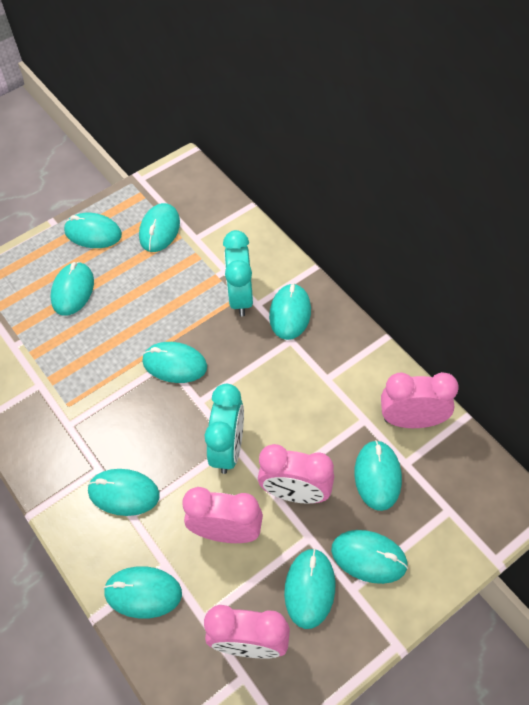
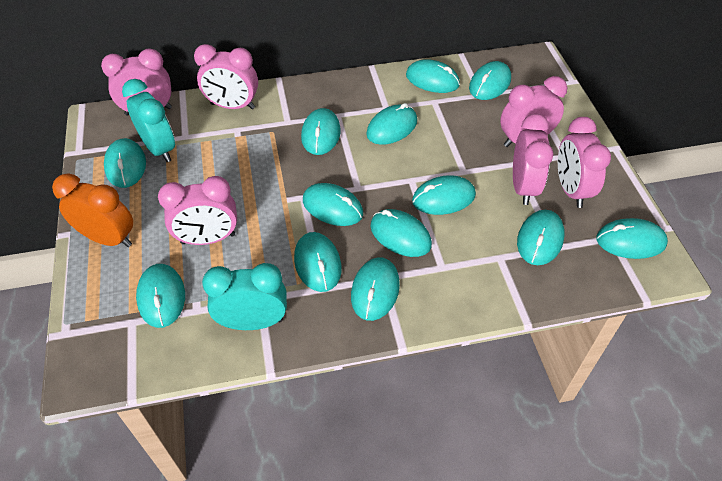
orange clock: 0 -> 1
pink clock: 4 -> 6
turquoise mouse: 10 -> 13

